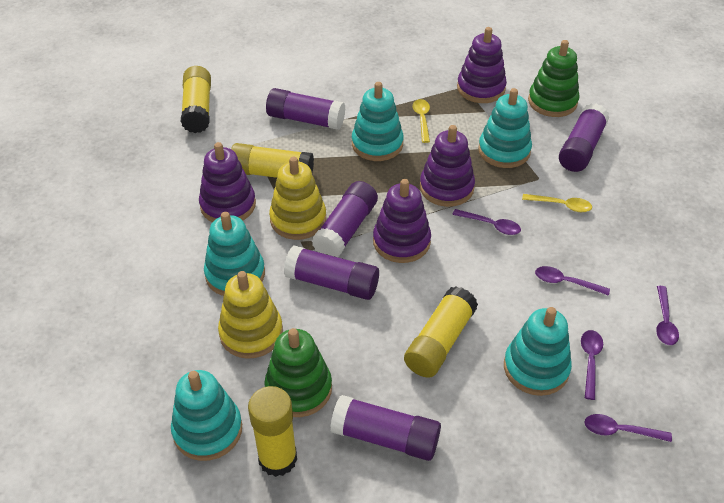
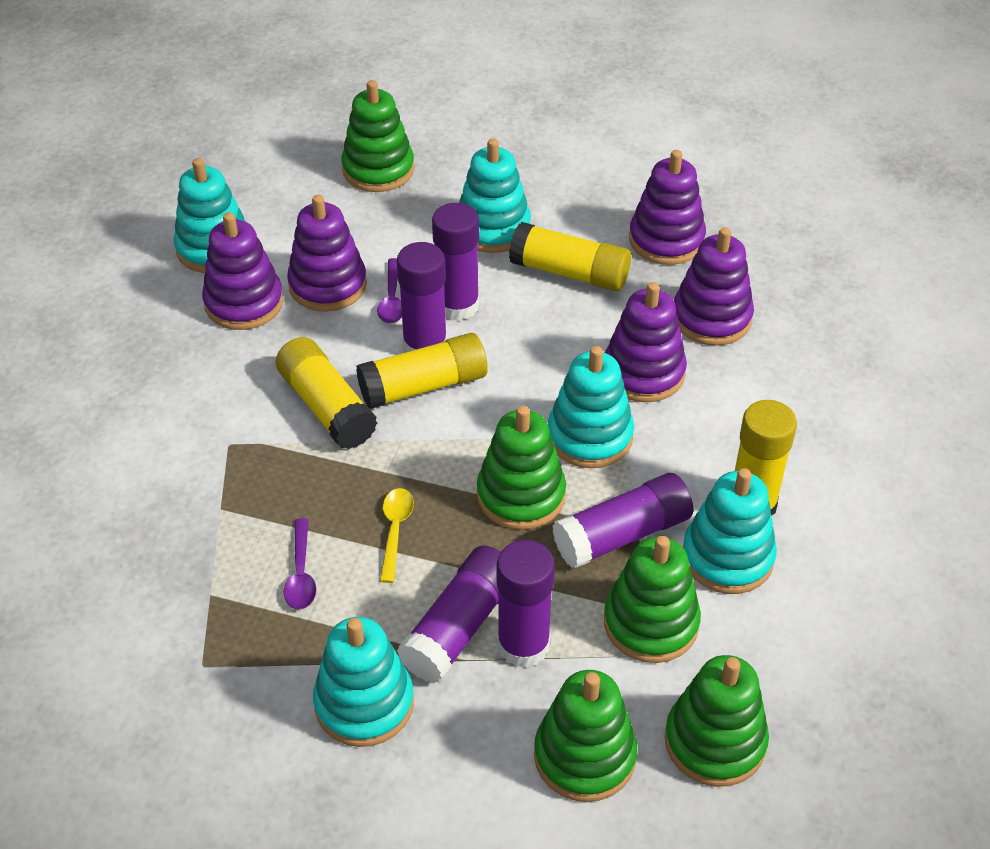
green stacking toy: 2 -> 5
purple spoon: 5 -> 2
purple stacking toy: 4 -> 5
yellow spoon: 2 -> 1
yellow stacking toy: 2 -> 0

